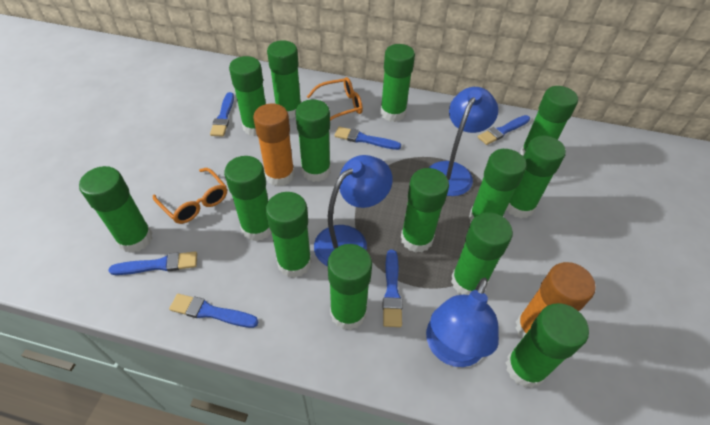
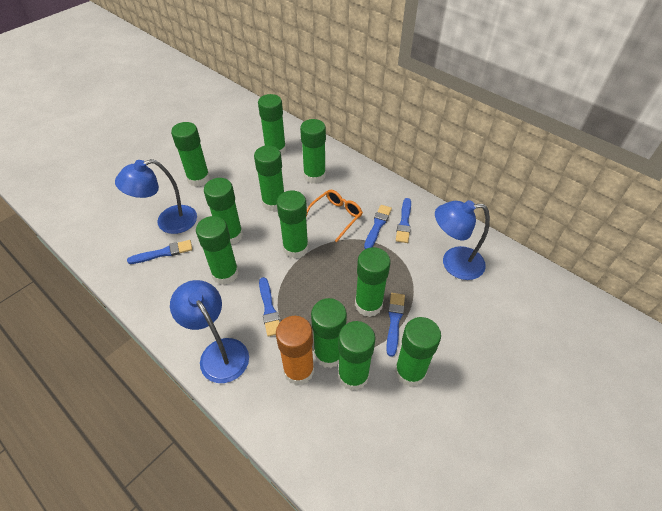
blue brush: 6 -> 5
green glue stick: 14 -> 11
orange glasses: 2 -> 1
orange glue stick: 2 -> 1

